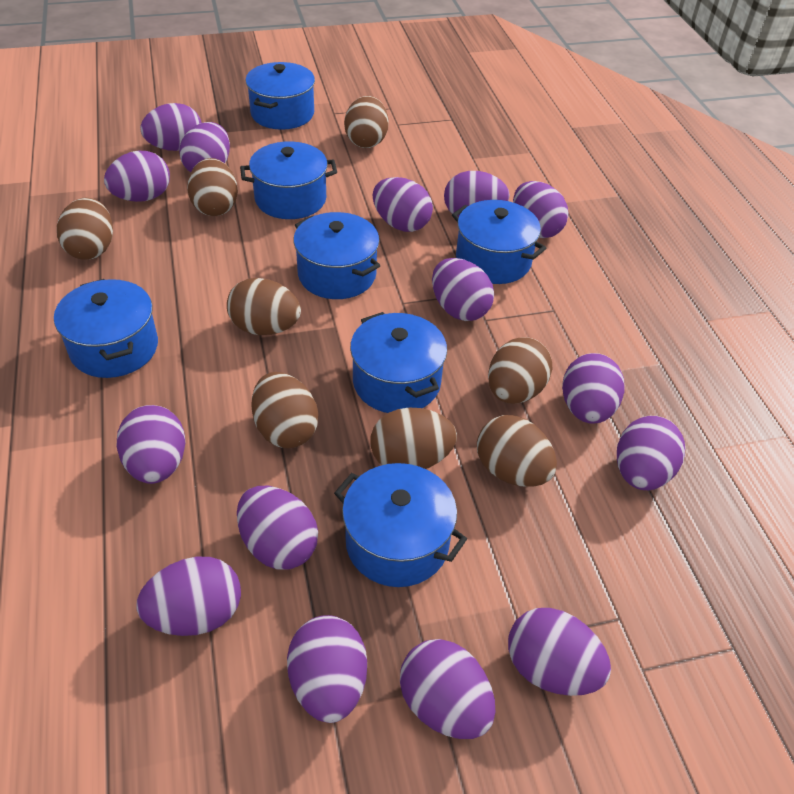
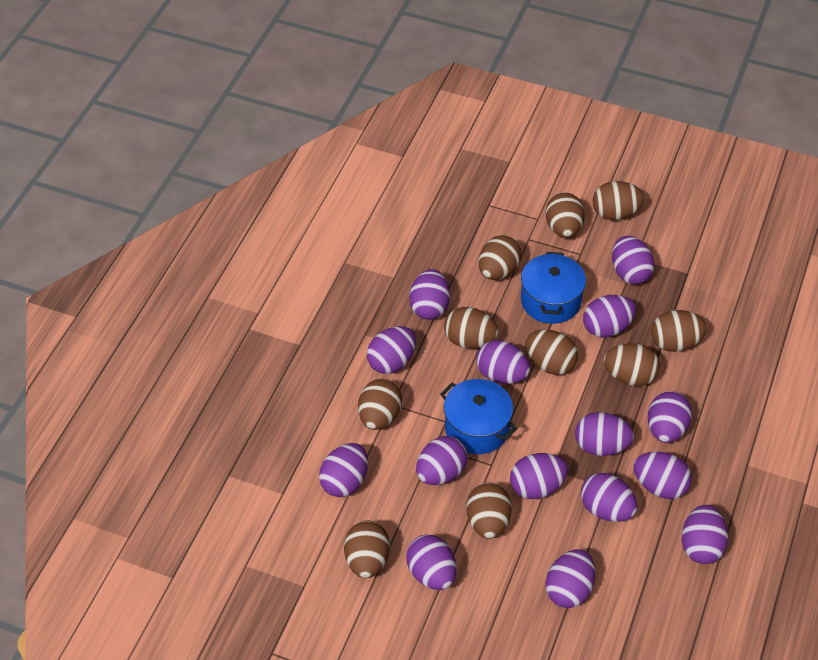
blue pot: 7 -> 2
brown egg: 8 -> 10

